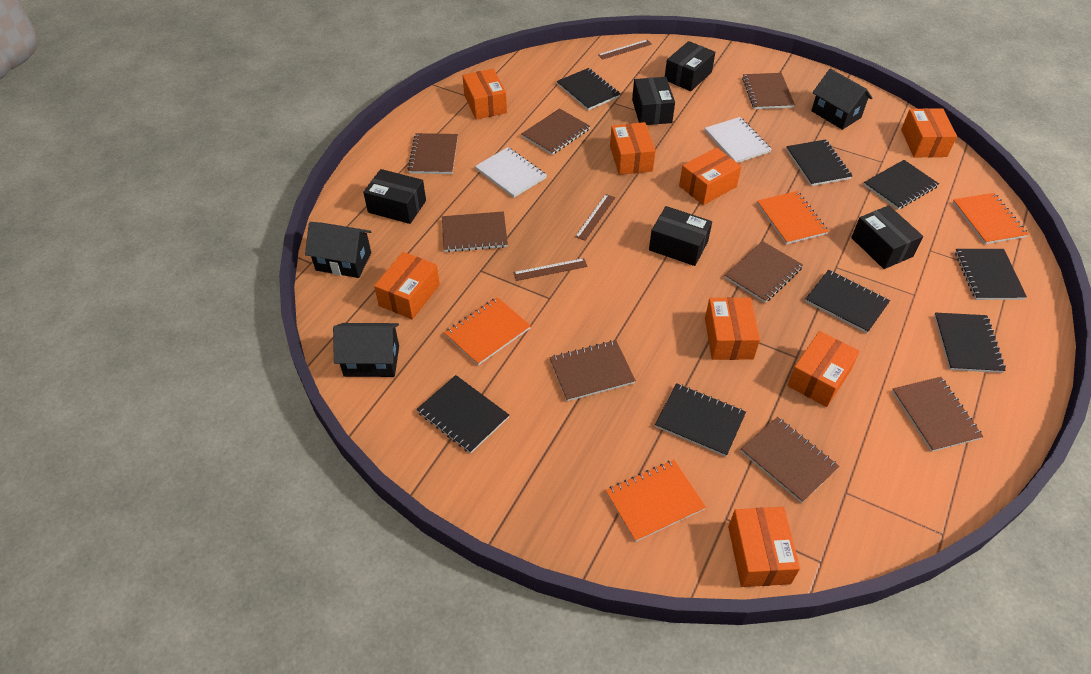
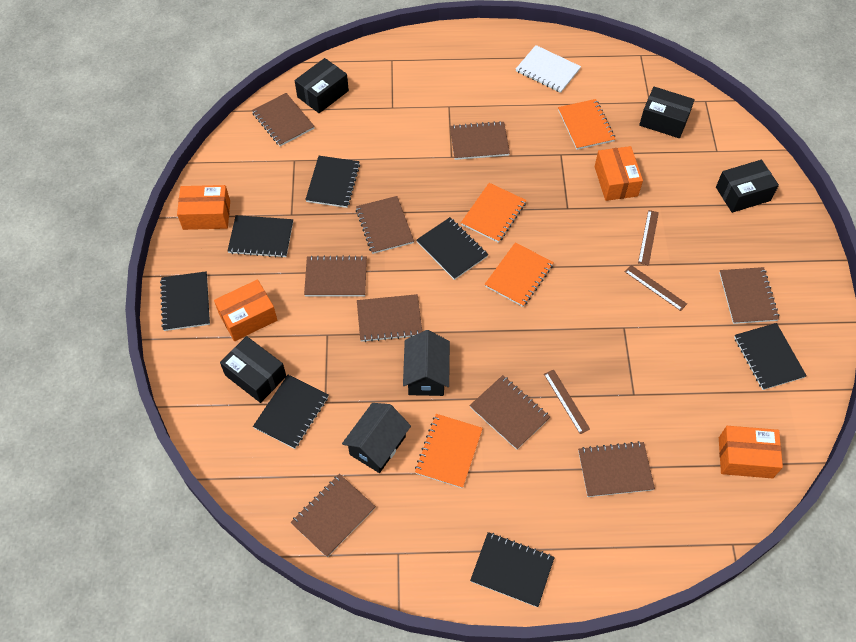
black box: 5 -> 4
black house: 3 -> 2
black notebook: 8 -> 7
brown notebook: 8 -> 9
orange box: 8 -> 4
white notebook: 2 -> 1

